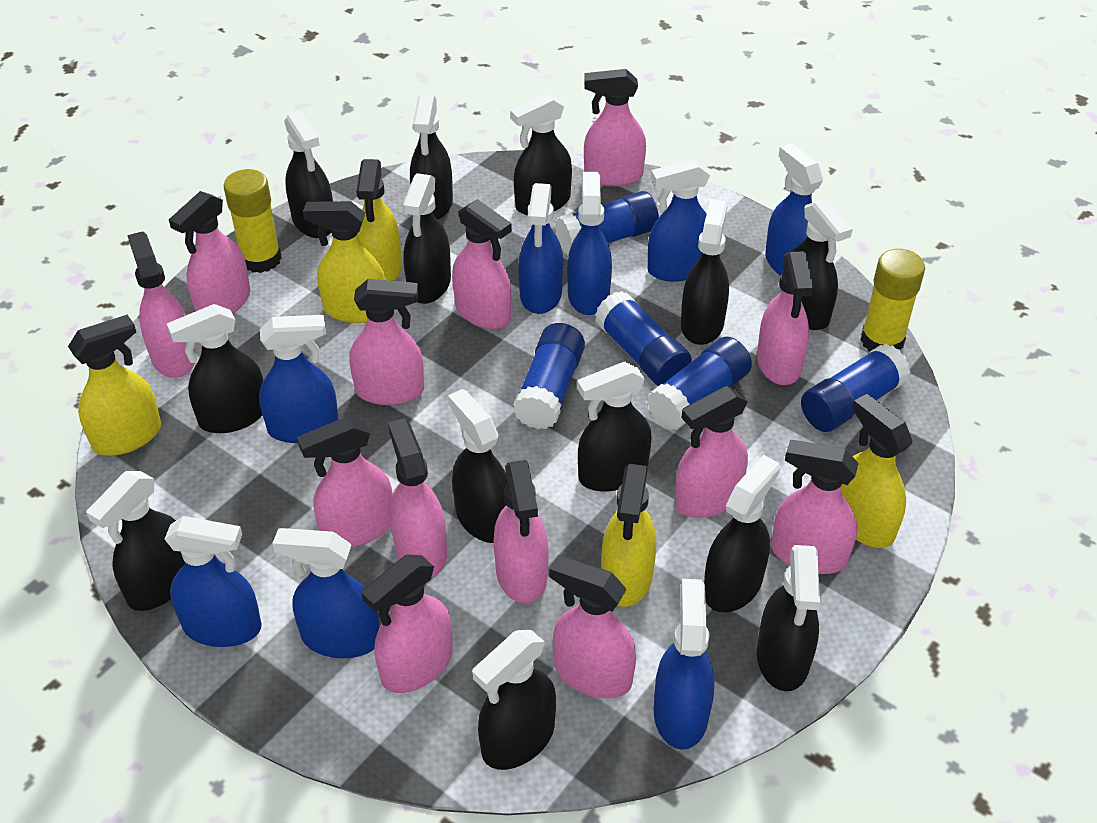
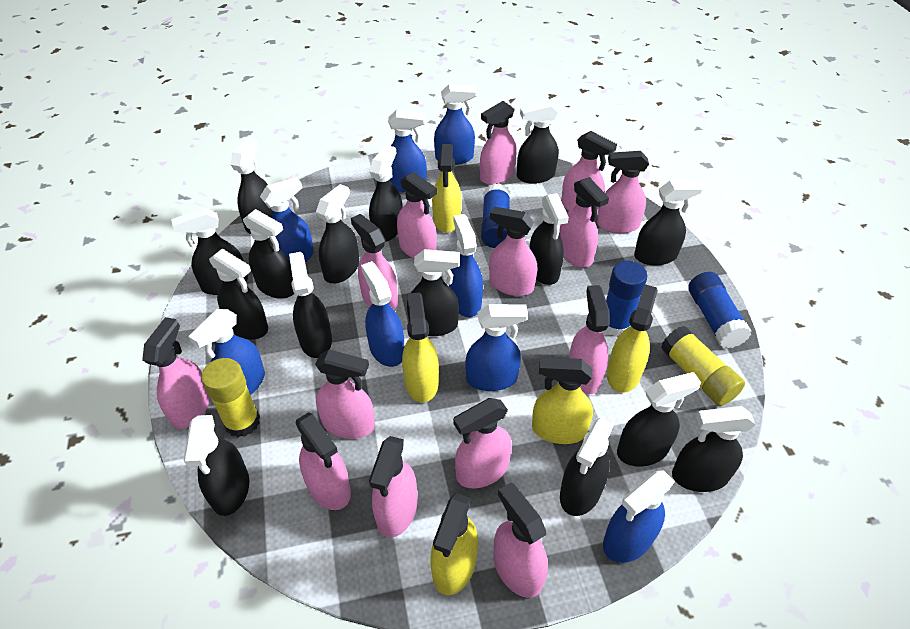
black spray bottle: 13 -> 15
blue glue stick: 5 -> 3
pink spray bottle: 13 -> 14

